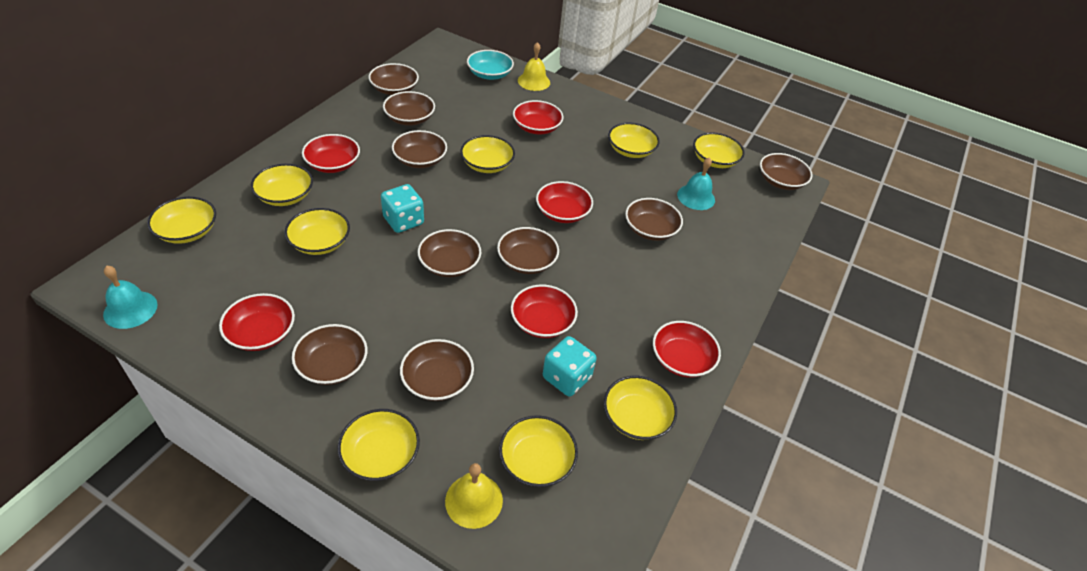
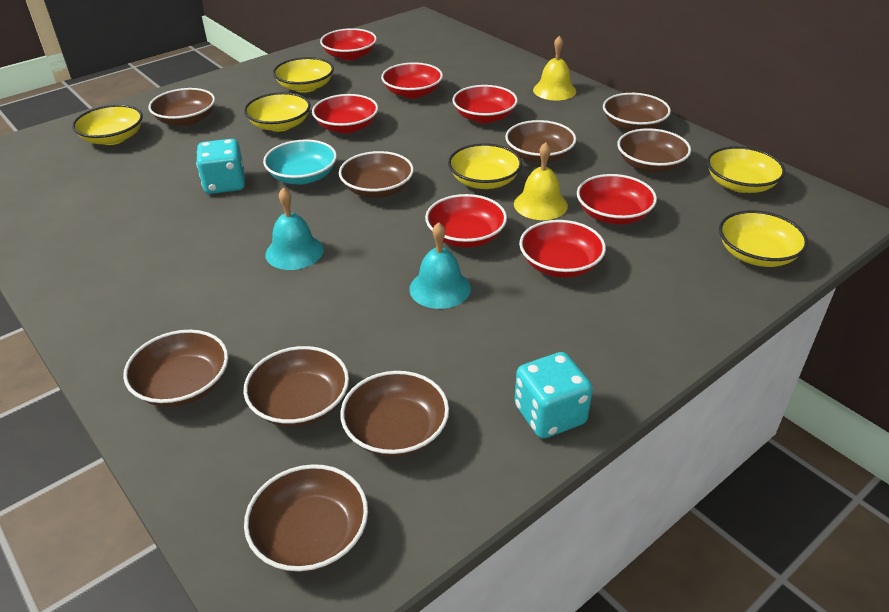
red bowl: 6 -> 7
yellow bowl: 9 -> 6

